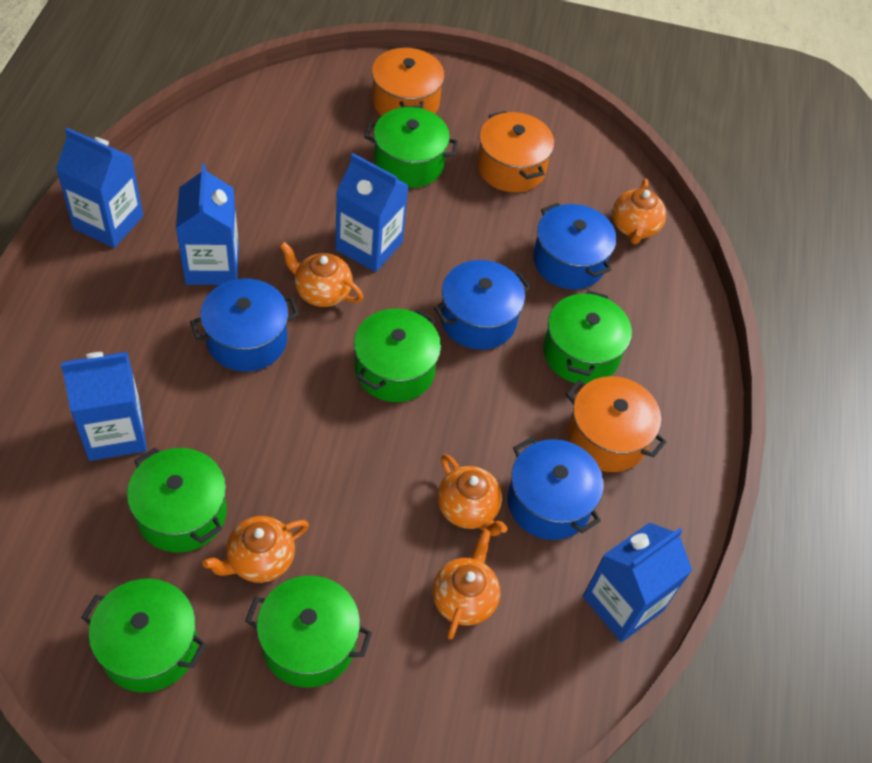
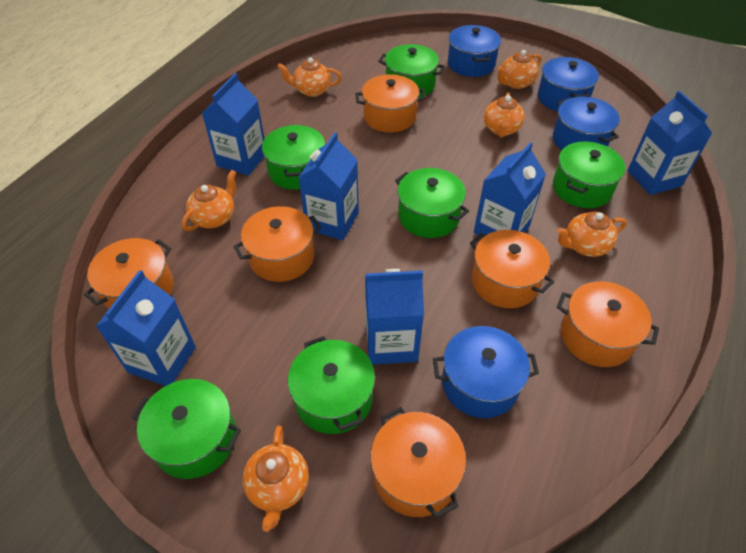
blue carton: 5 -> 6
orange pot: 3 -> 6
orange teapot: 5 -> 6

